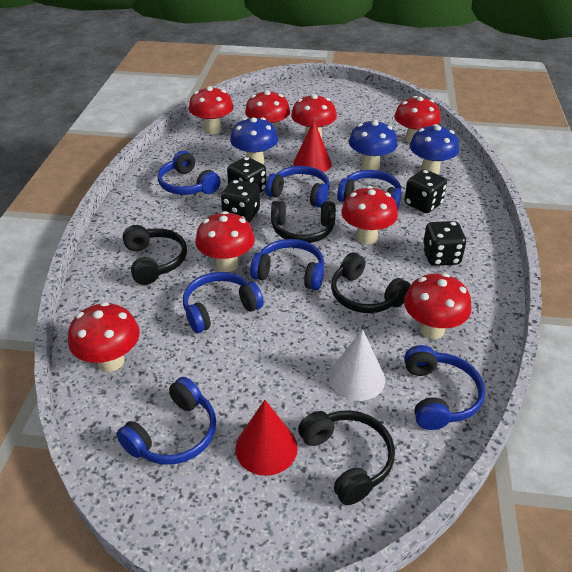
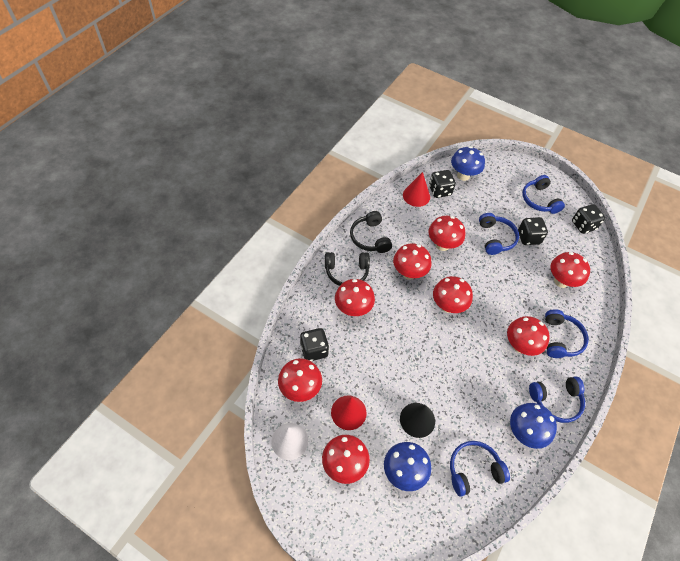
black cone: 0 -> 1
black headphones: 4 -> 2
blue headphones: 7 -> 5

